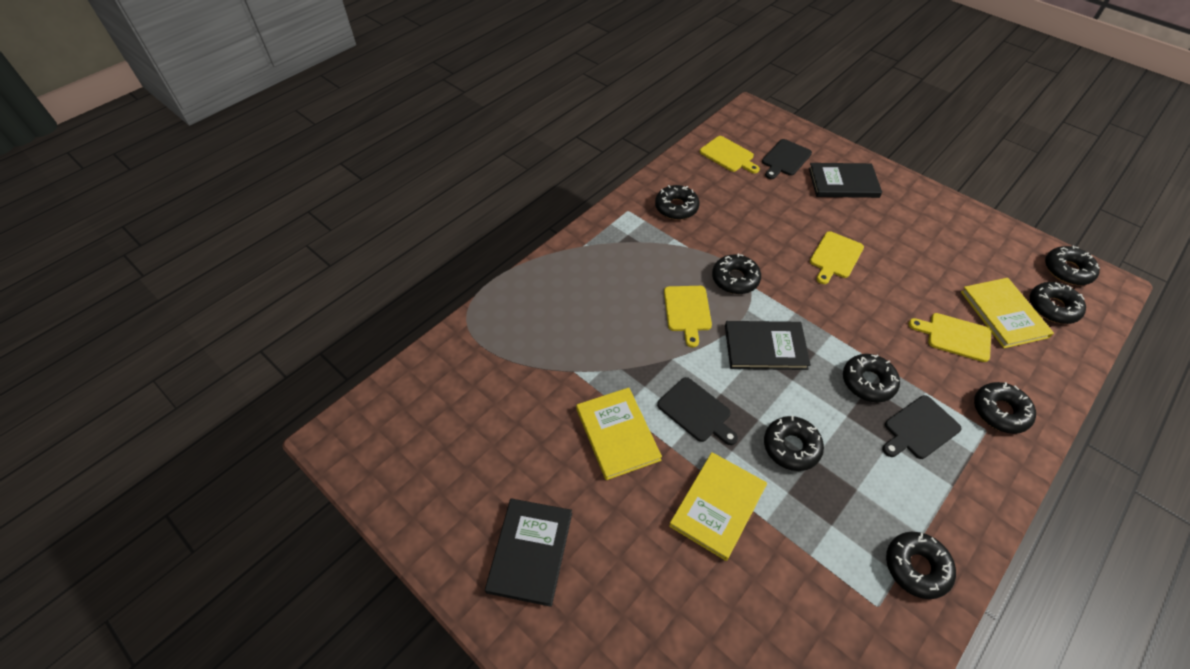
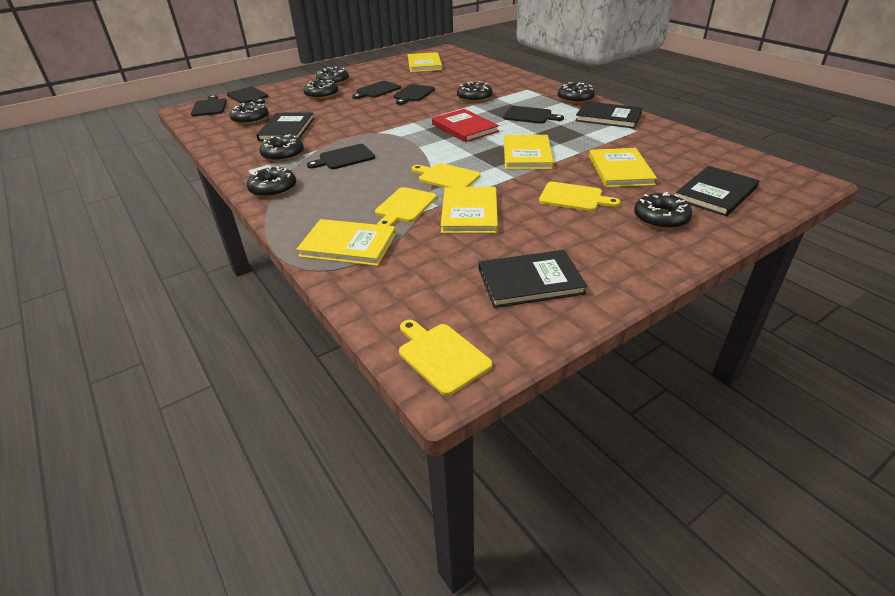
black book: 3 -> 4
black cutting board: 3 -> 6
red book: 0 -> 1
yellow book: 3 -> 5

